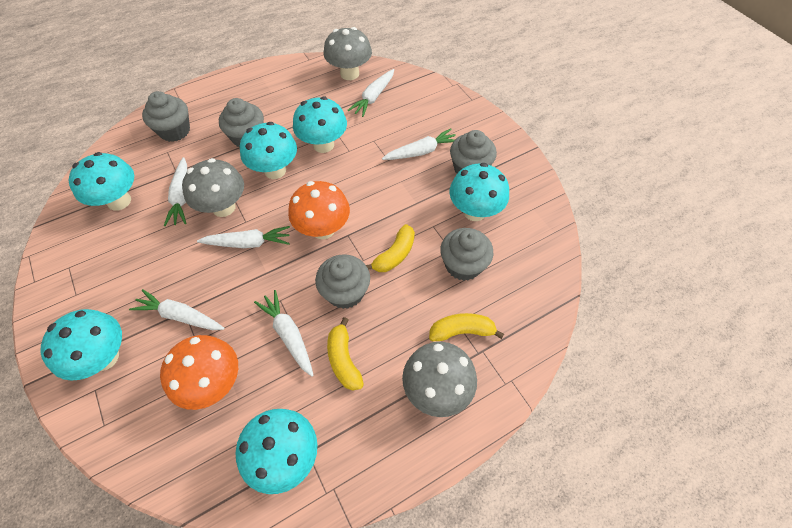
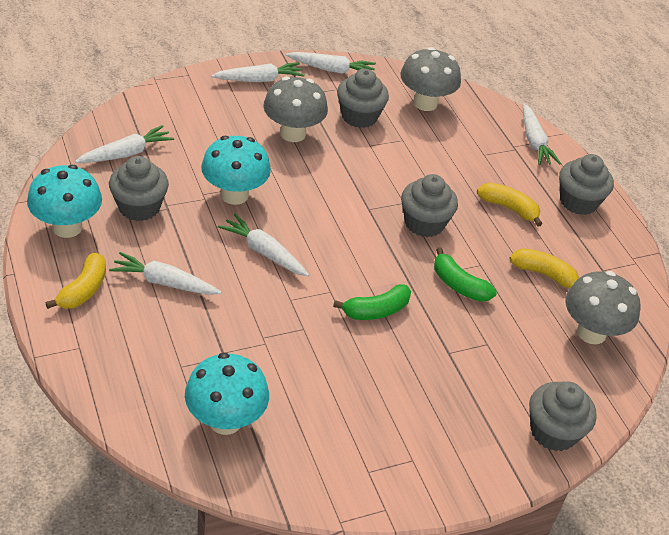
green banana: 0 -> 2
orange mushroom: 2 -> 0
turquoise mushroom: 6 -> 3

